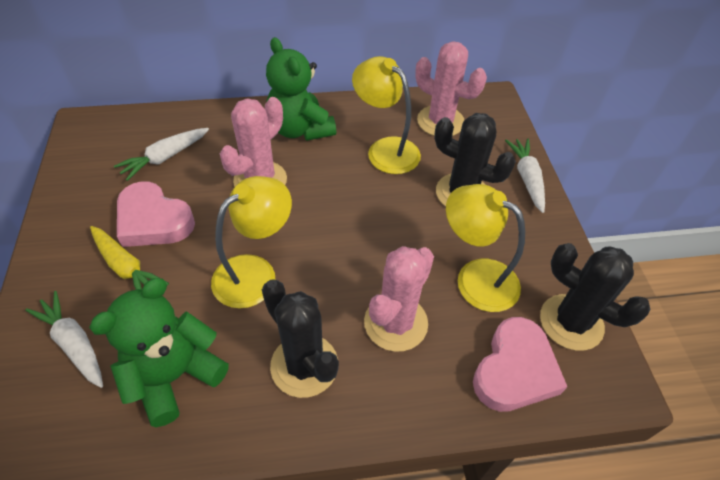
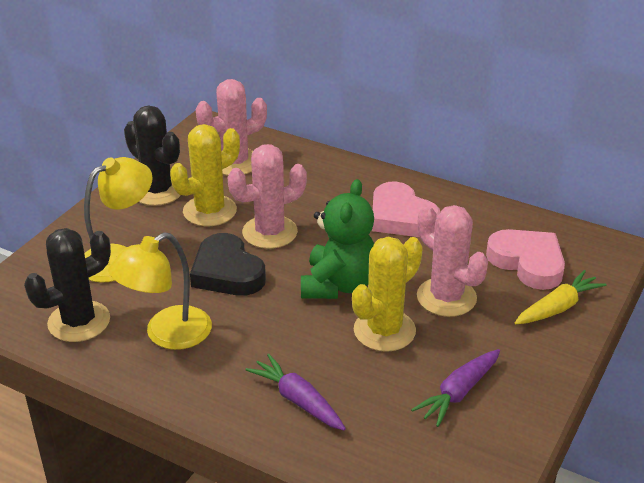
black cactus: 3 -> 2
black heart: 0 -> 1
green teddy bear: 2 -> 1
purple carrot: 0 -> 2
white carrot: 3 -> 0
yellow cactus: 0 -> 2
yellow lamp: 3 -> 2

